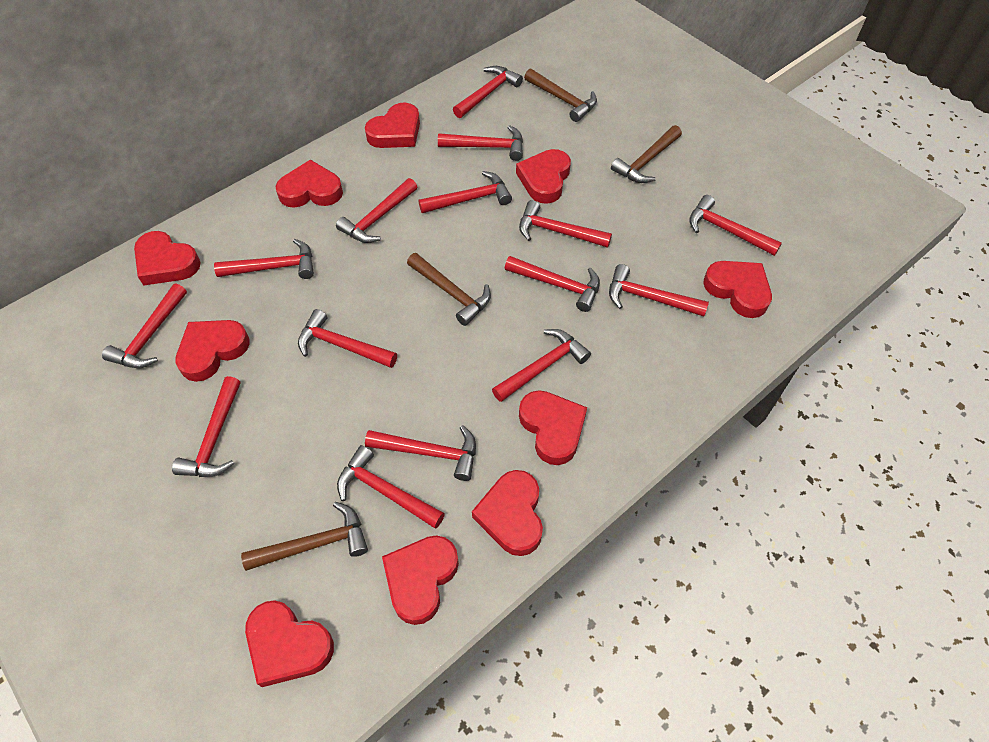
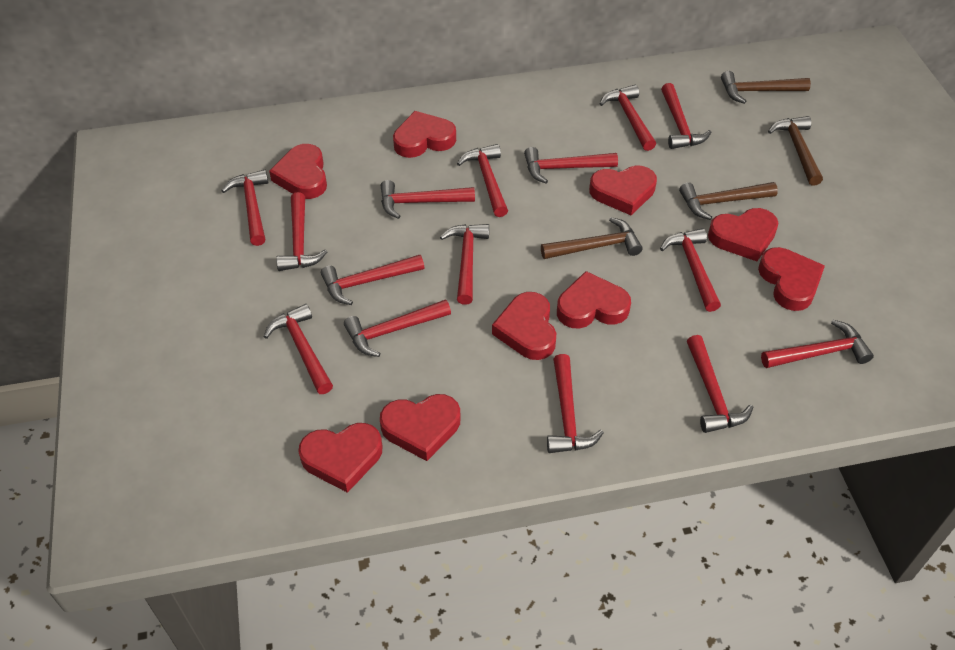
red heart: 10 -> 9

